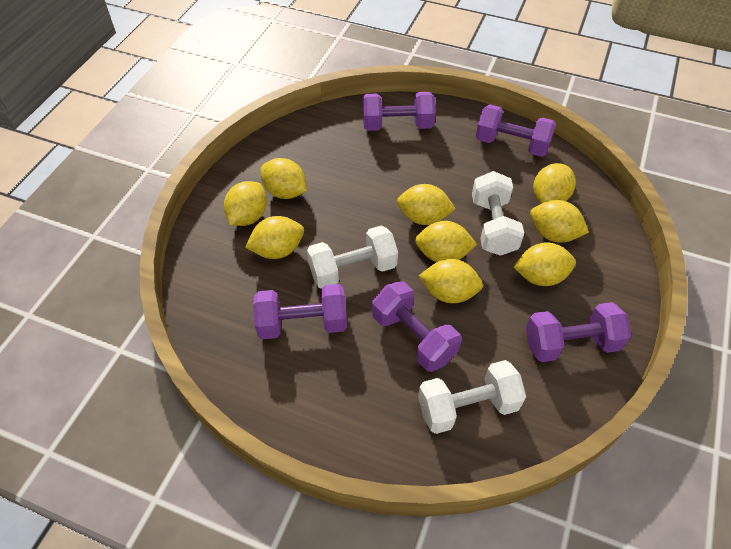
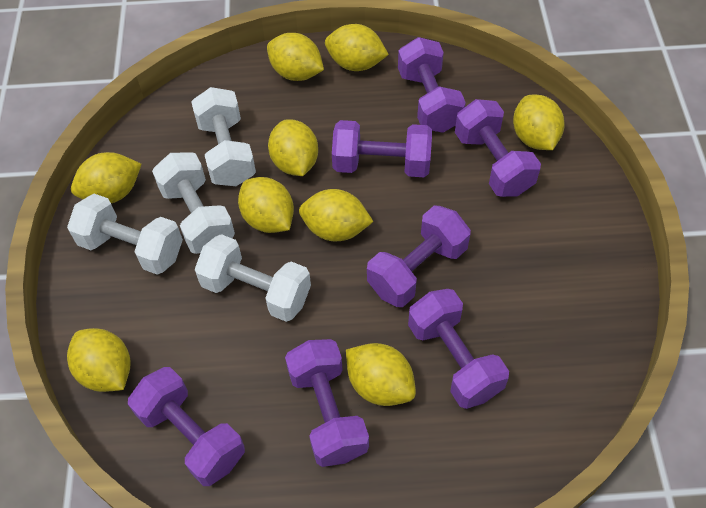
purple dumbbell: 5 -> 7
white dumbbell: 3 -> 4

